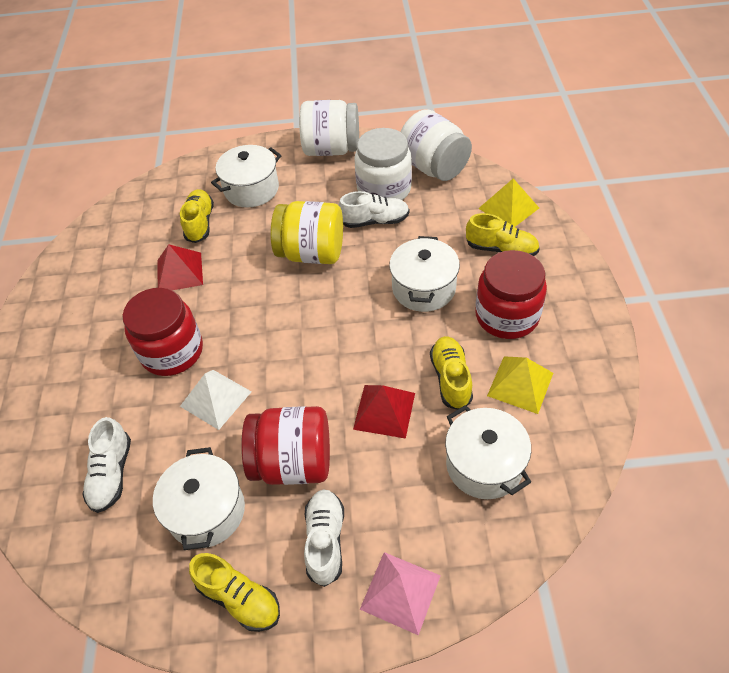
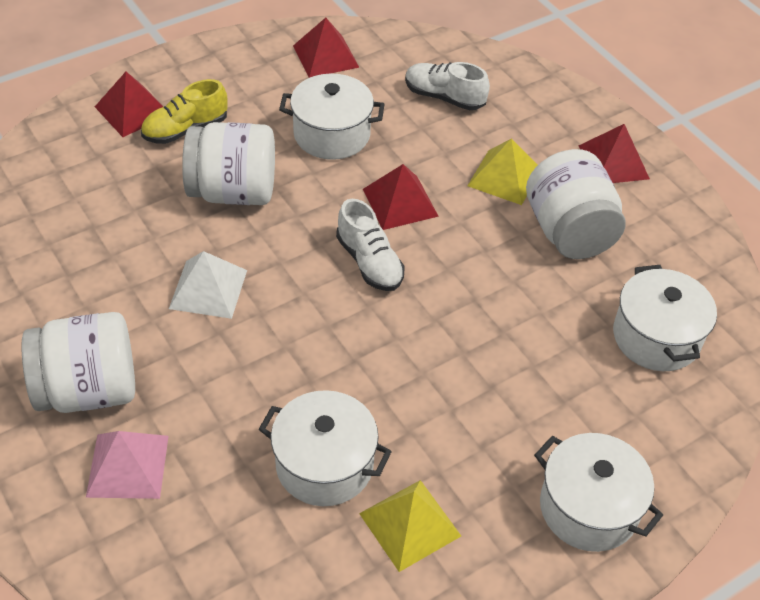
red jar: 3 -> 0
red pyramid: 2 -> 4
white shoe: 3 -> 2
yellow jar: 1 -> 0
yellow shoe: 4 -> 1

